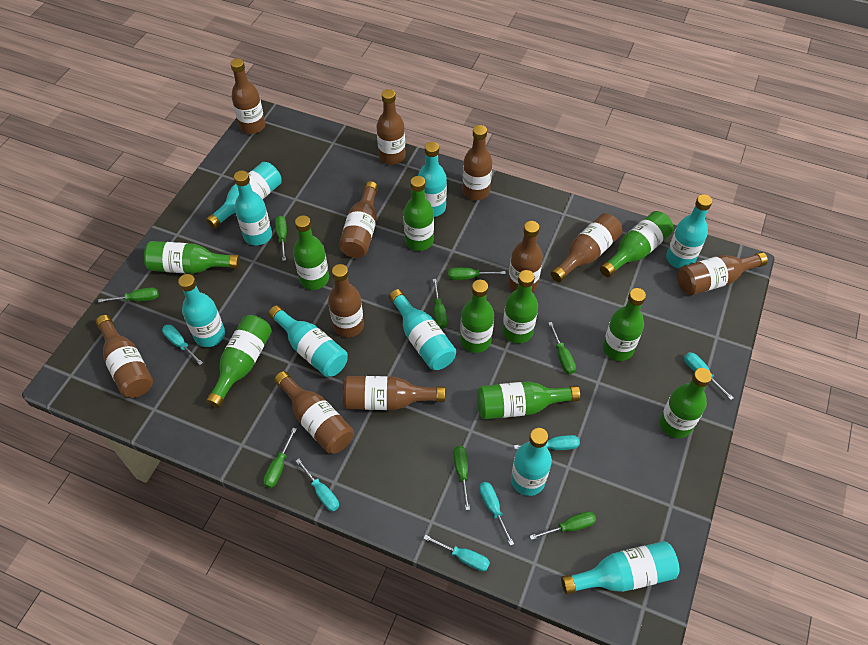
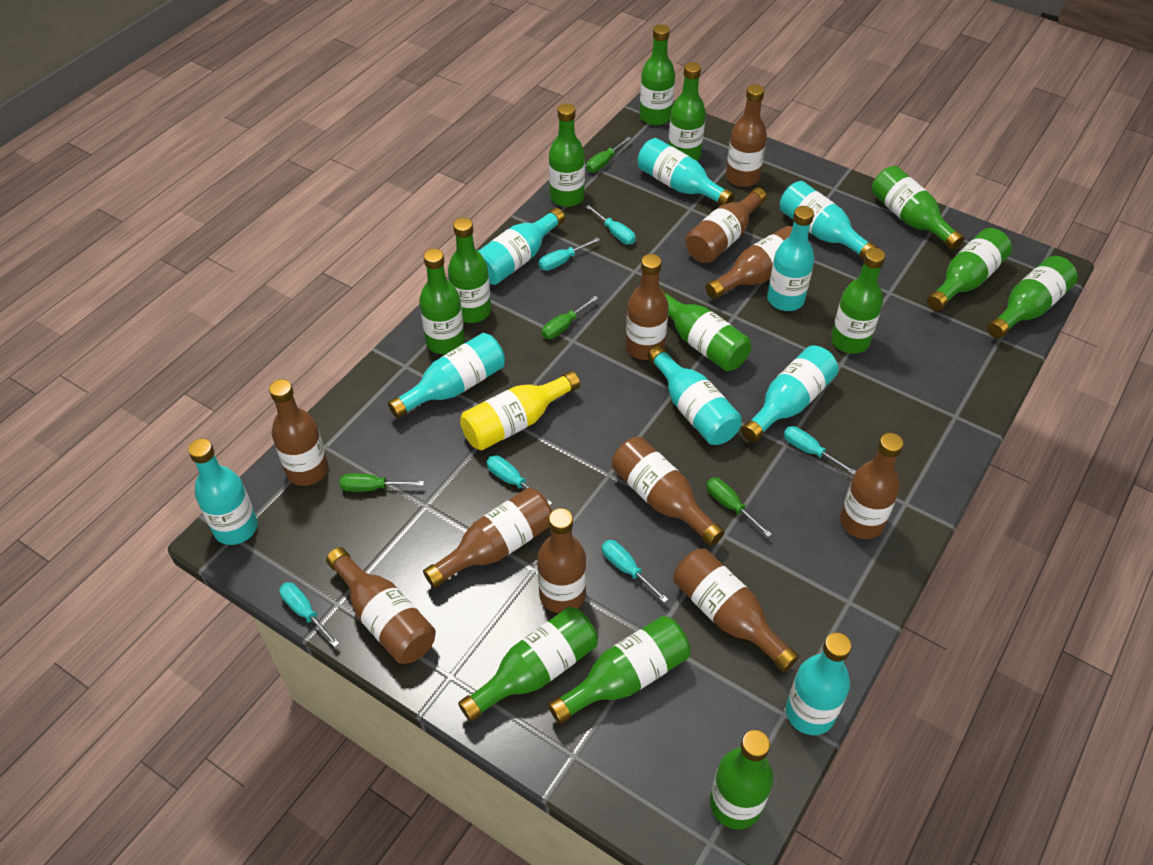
green bottle: 10 -> 13
green screwdriver: 8 -> 4
yellow bottle: 0 -> 1

